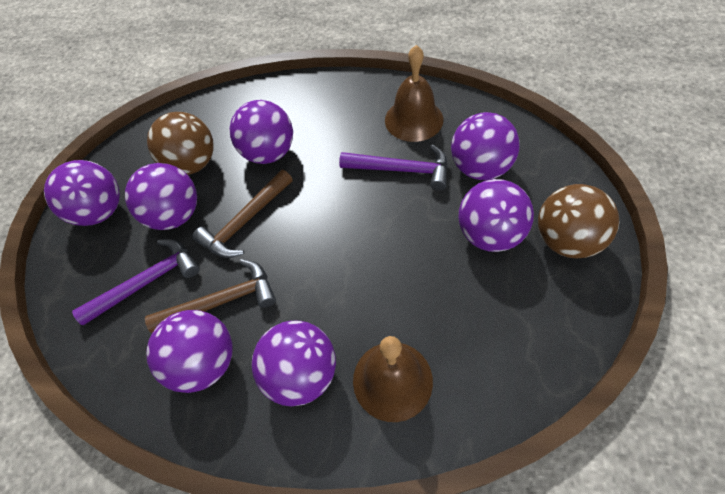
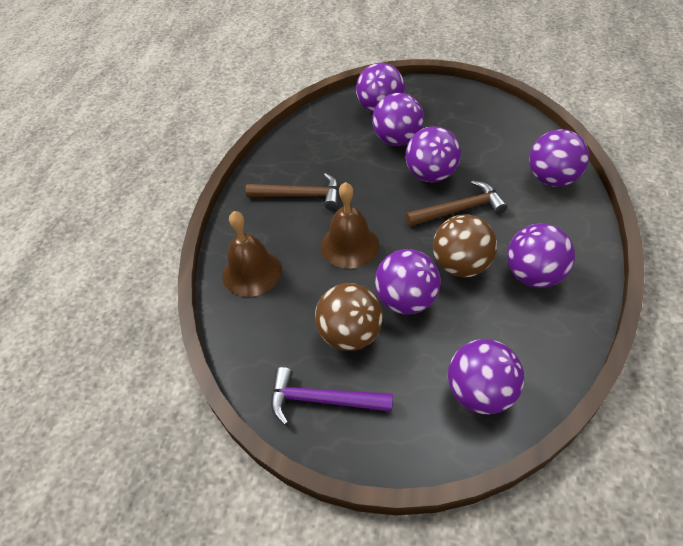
purple hammer: 2 -> 1

